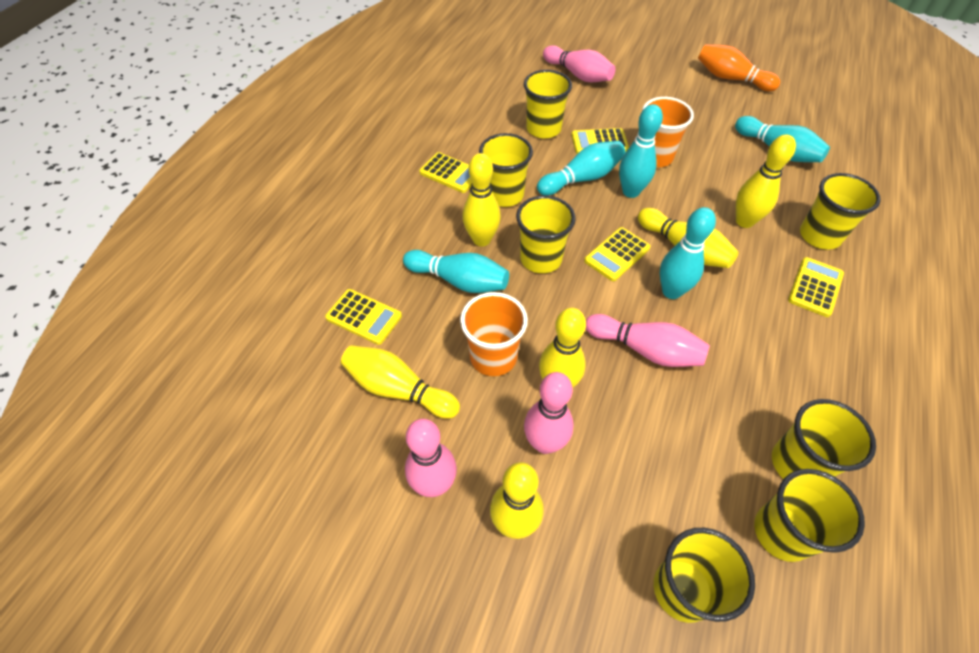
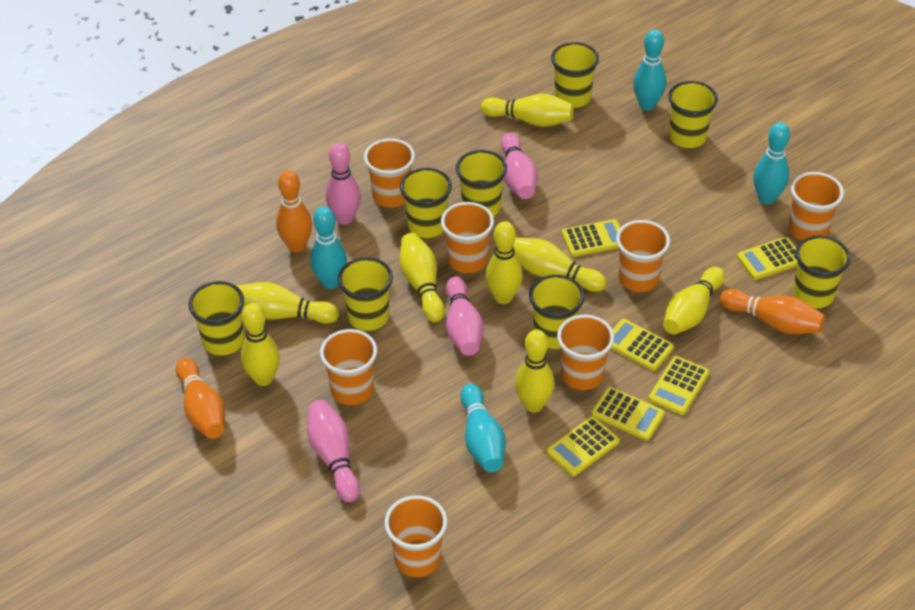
orange bowling pin: 1 -> 3
orange cup: 2 -> 7
turquoise bowling pin: 5 -> 4
yellow bowling pin: 6 -> 8
yellow calculator: 5 -> 6
yellow cup: 7 -> 8

